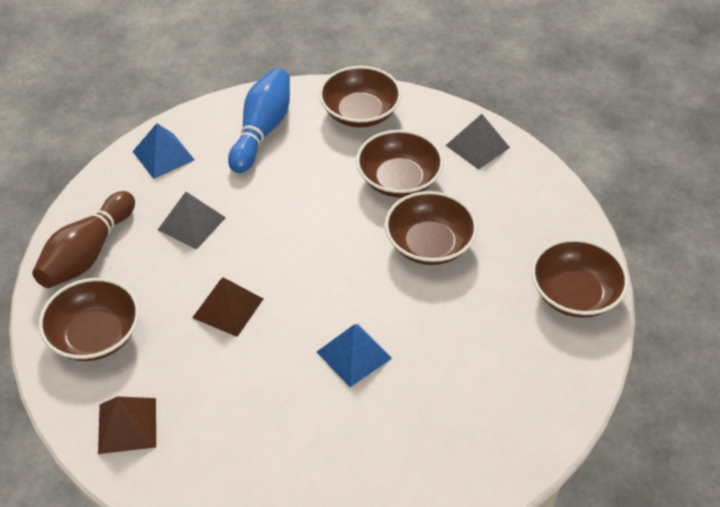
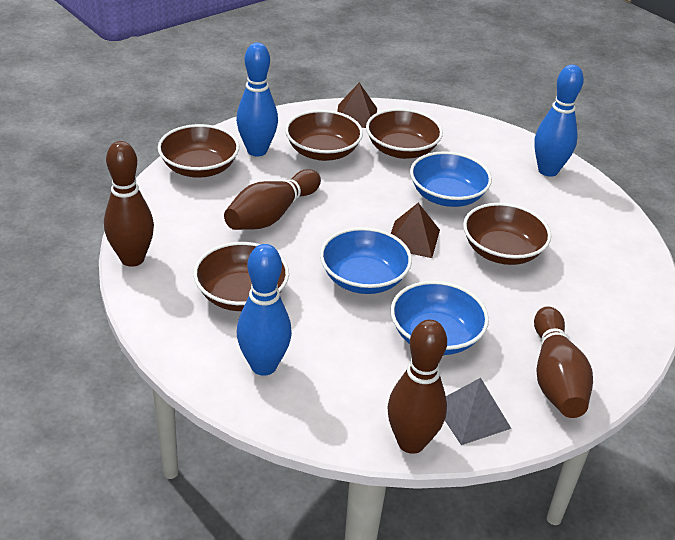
blue bowl: 0 -> 3
blue bowling pin: 1 -> 3
blue pyramid: 2 -> 0
brown bowling pin: 1 -> 4
grey pyramid: 2 -> 1

